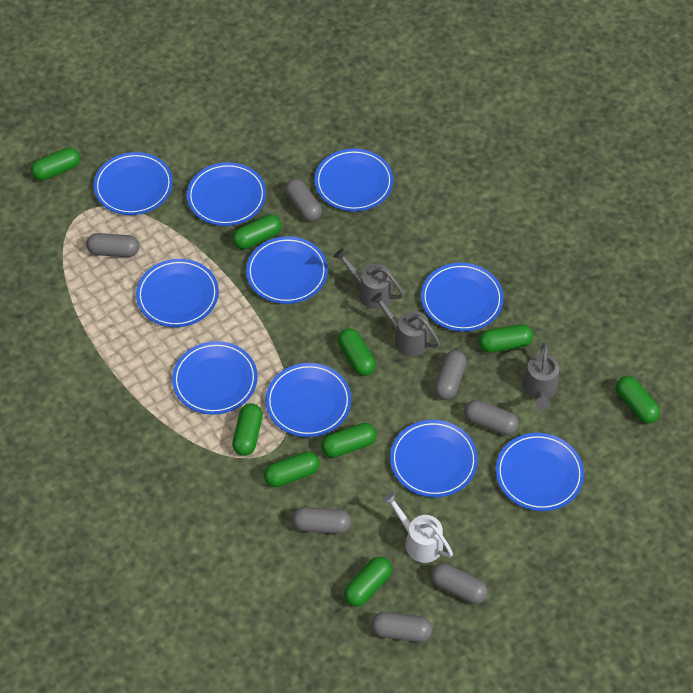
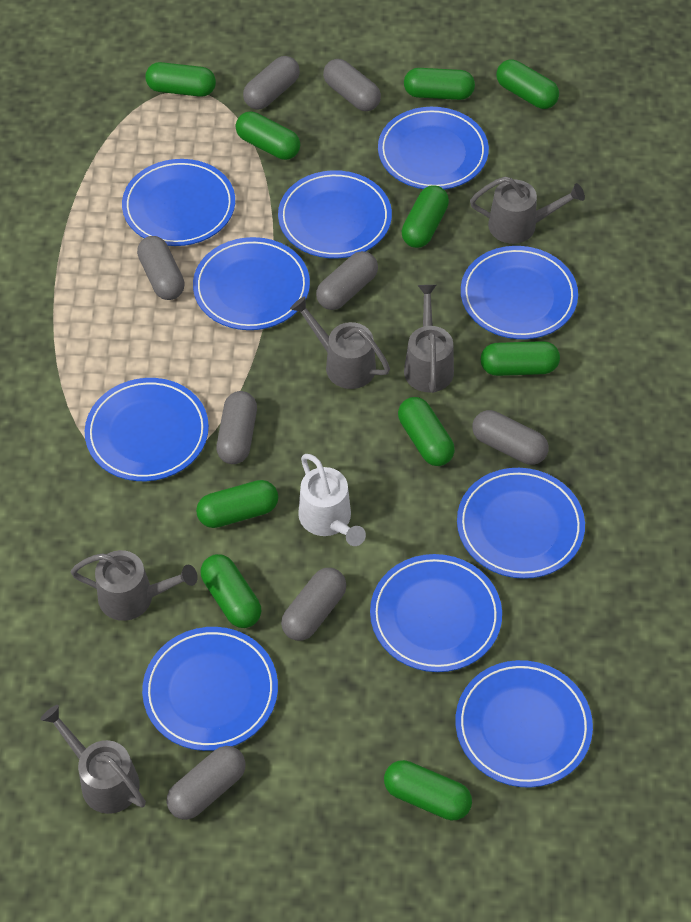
green capsule: 9 -> 10
grey capsule: 7 -> 8
grey watering can: 3 -> 5

